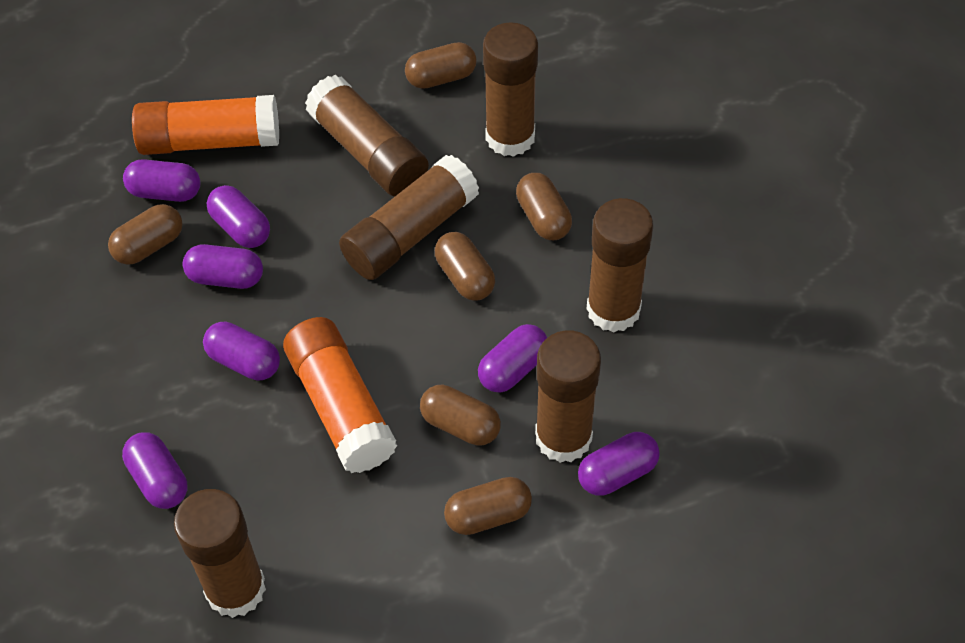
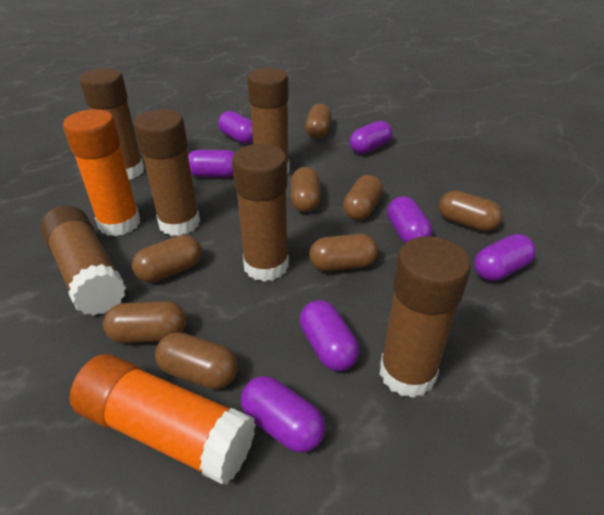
brown capsule: 6 -> 8

